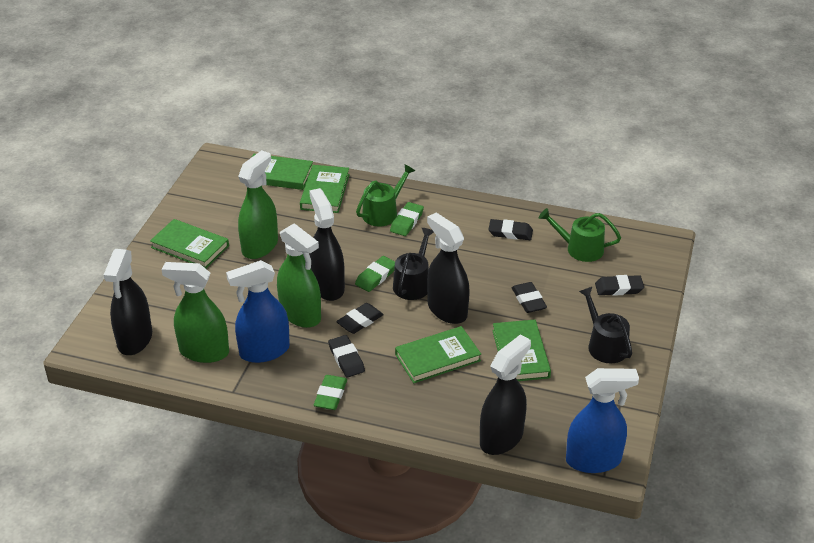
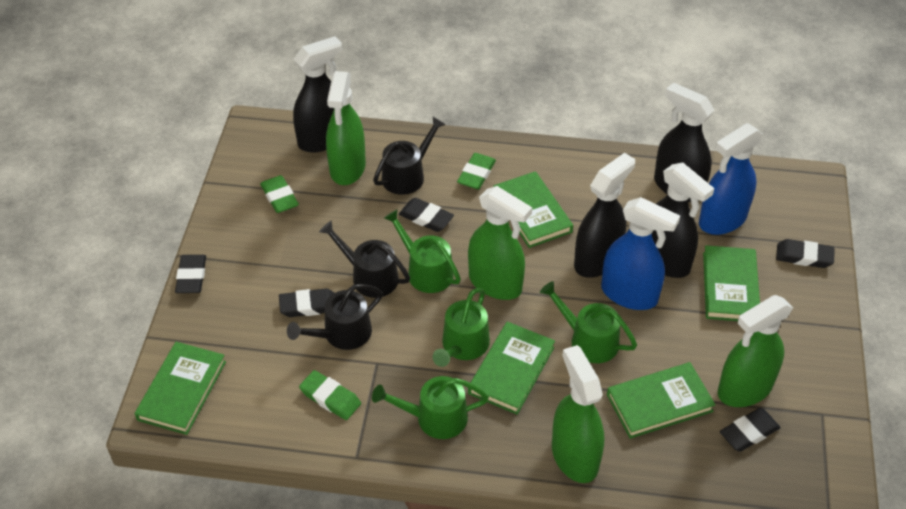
black watering can: 2 -> 3
green spray bottle: 3 -> 4
green watering can: 2 -> 4

